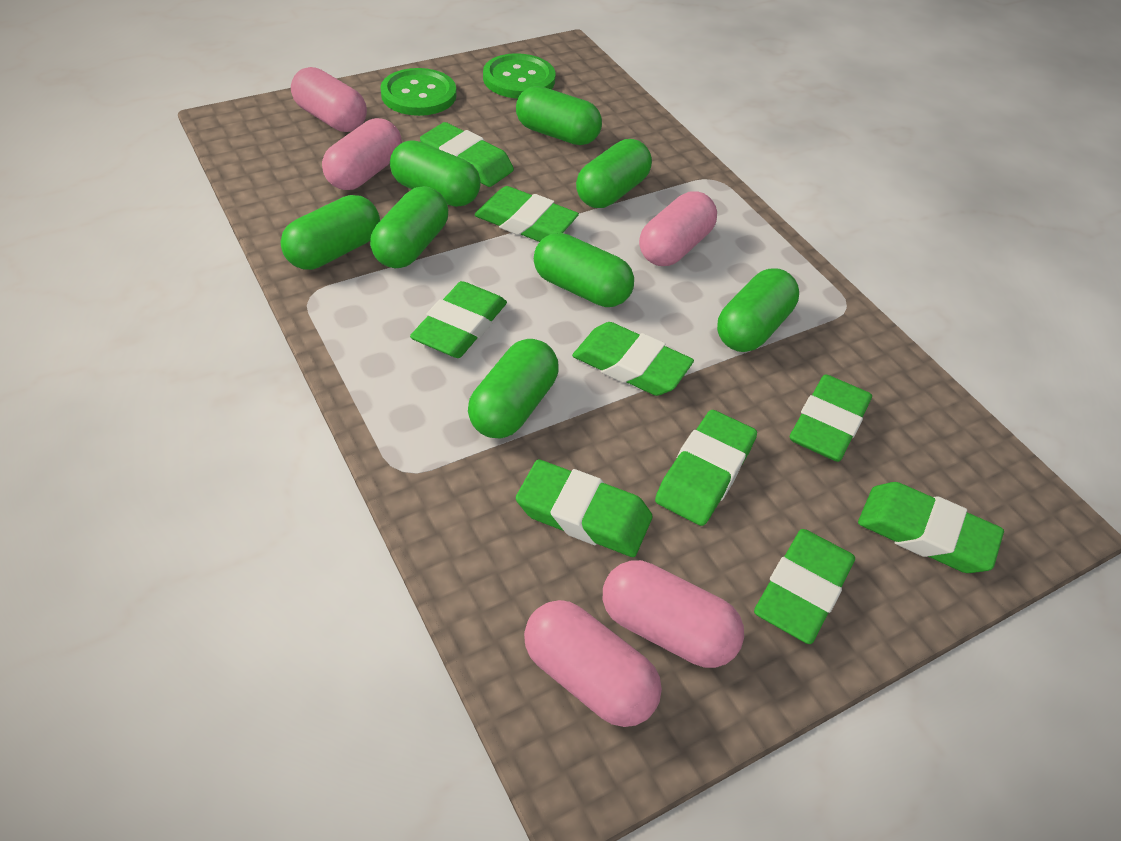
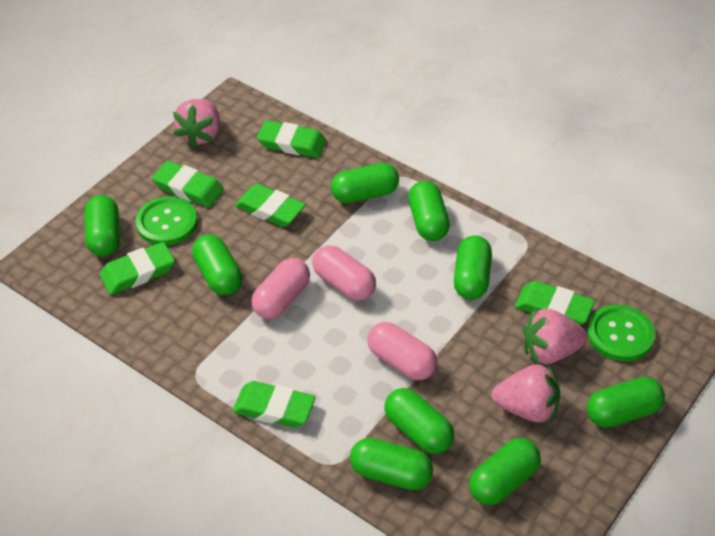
green capsule: 8 -> 9
green eraser: 9 -> 6
pink capsule: 5 -> 3
pink strawberry: 0 -> 3

